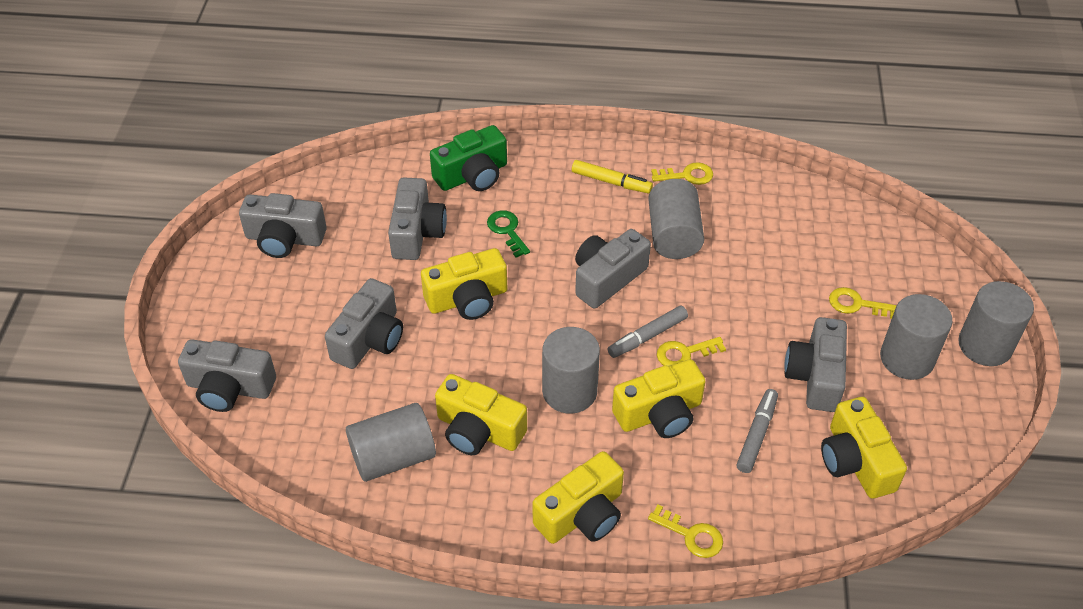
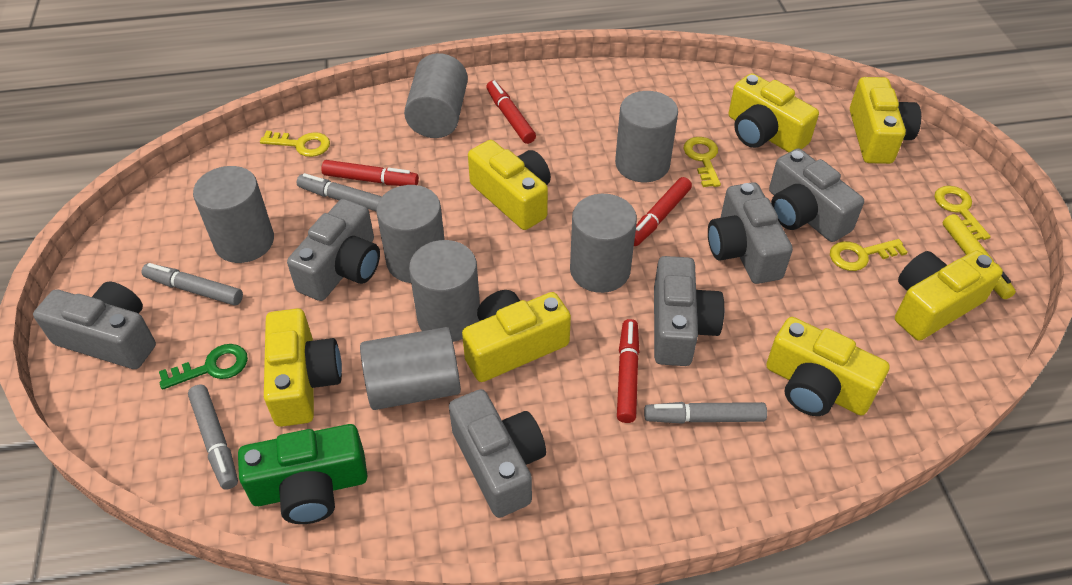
grey cylinder: 5 -> 7
grey marker: 2 -> 4
red marker: 0 -> 4
yellow camera: 5 -> 7

